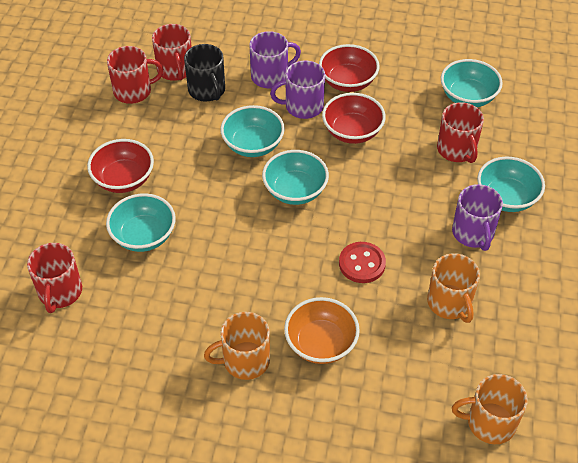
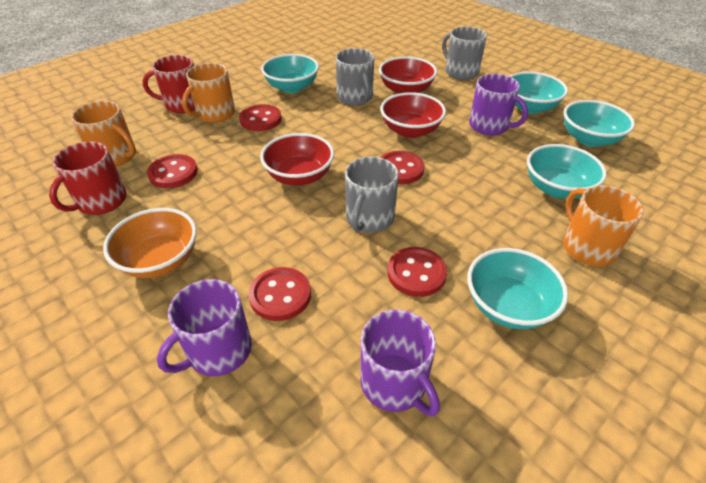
black mug: 1 -> 0
grey mug: 0 -> 3
red button: 1 -> 5
red mug: 4 -> 2

